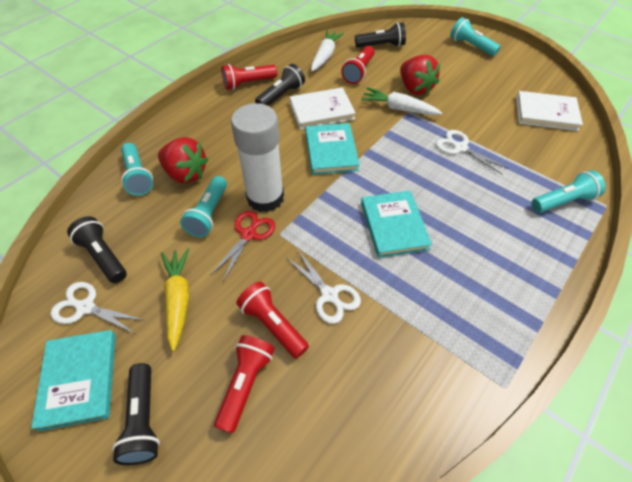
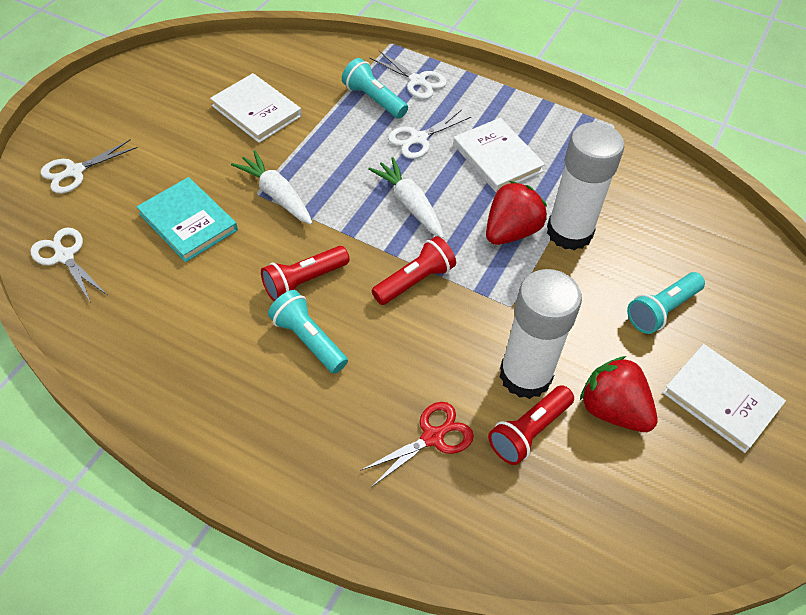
black flashlight: 4 -> 0
red flashlight: 4 -> 3
turquoise book: 3 -> 1
turquoise flashlight: 4 -> 3
white book: 2 -> 3
white glue stick: 1 -> 2
white scissors: 3 -> 4
yellow carrot: 1 -> 0

